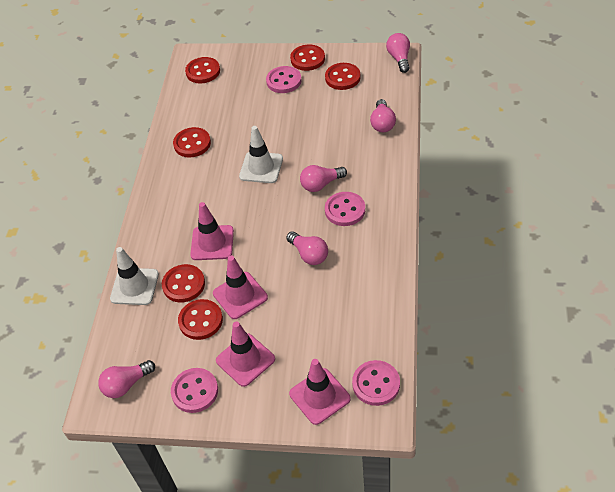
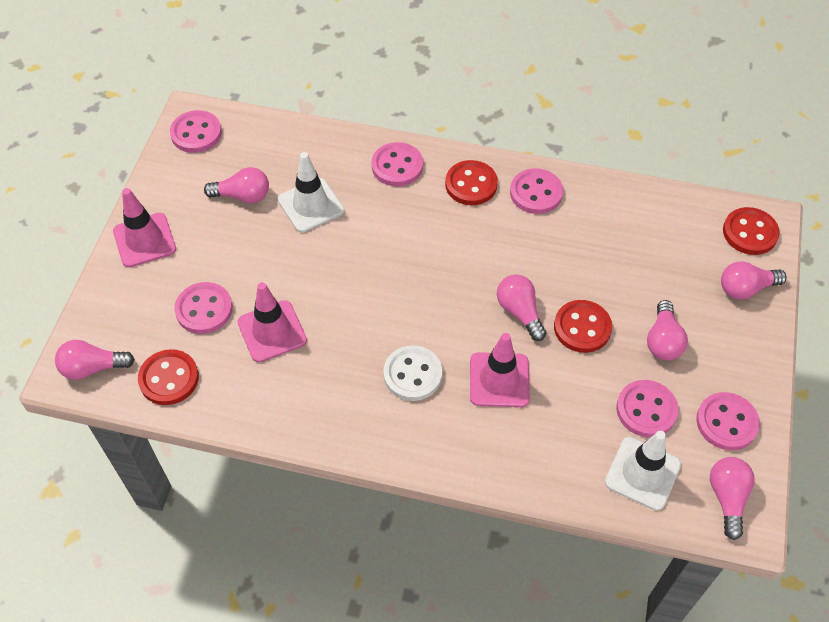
pink button: 4 -> 6
pink light bulb: 5 -> 6
pink traffic cone: 4 -> 3
red button: 6 -> 4
white button: 0 -> 1

